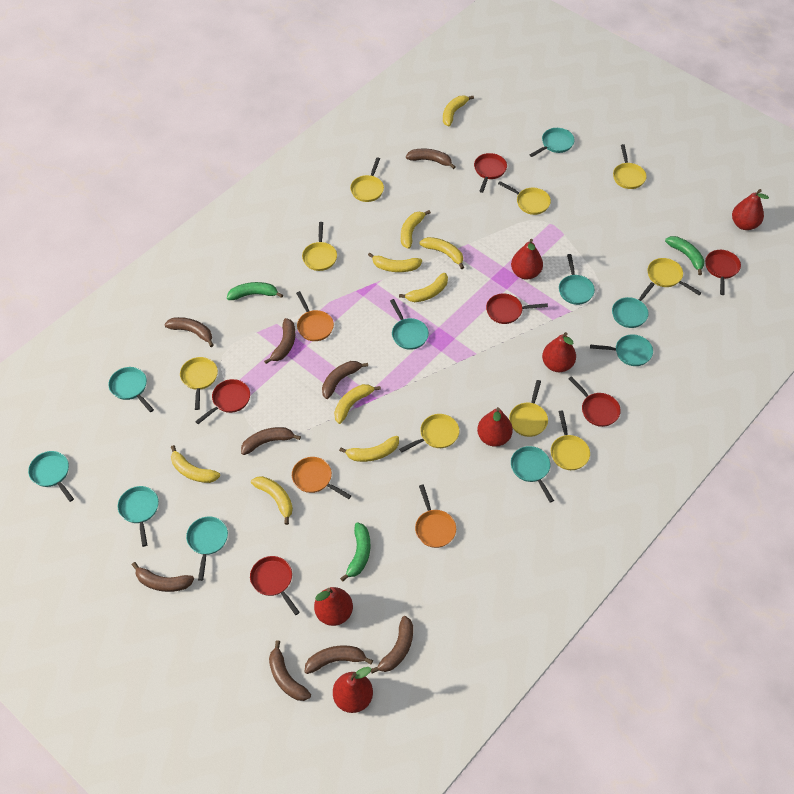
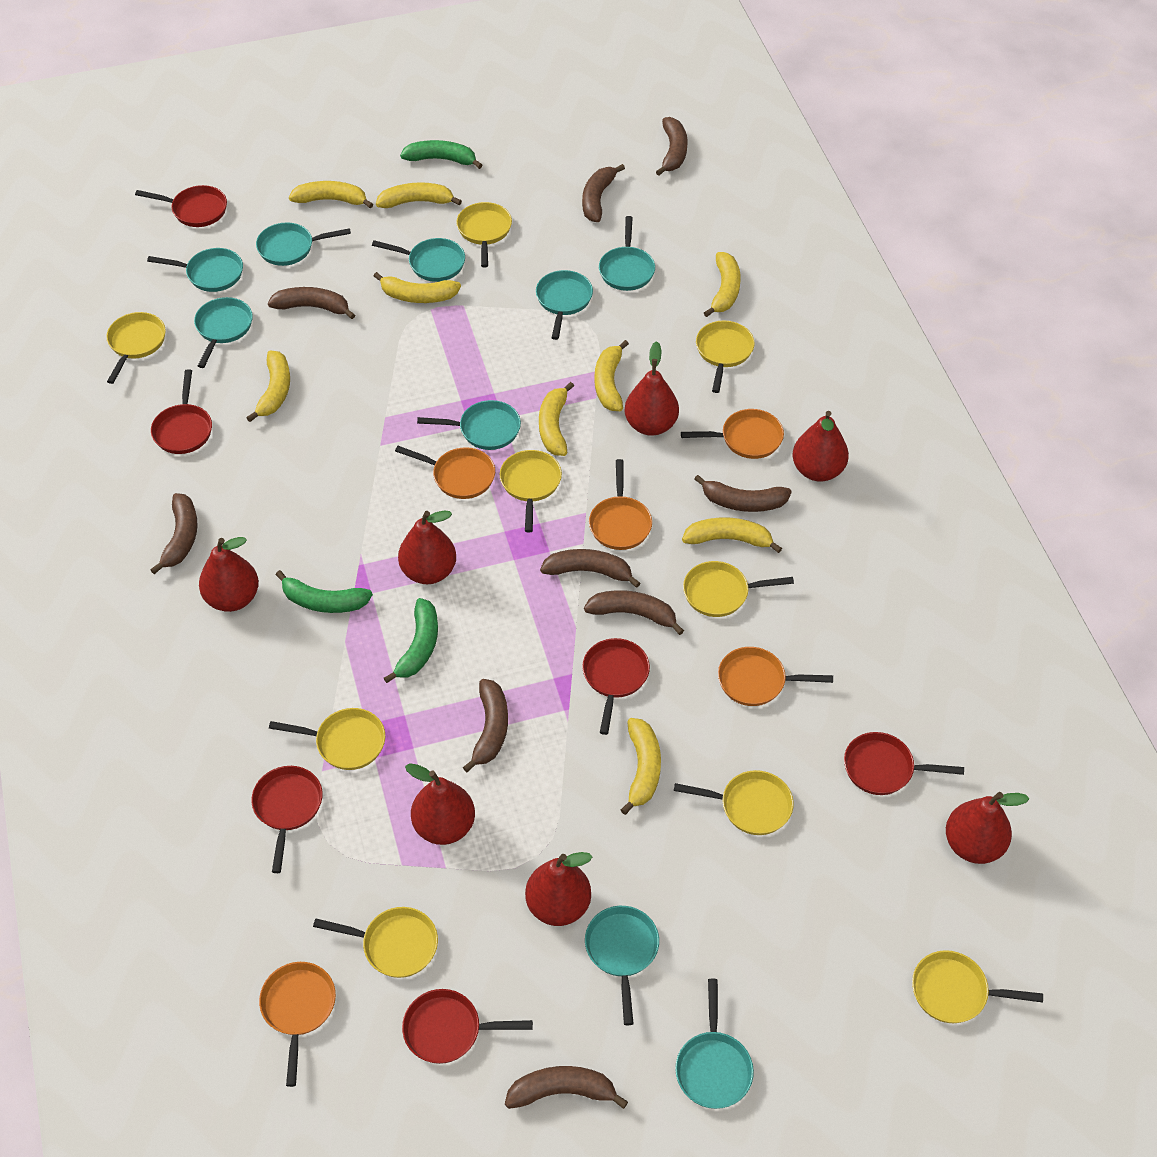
orange pan: 3 -> 5
red pear: 6 -> 7
turquoise pan: 10 -> 9

